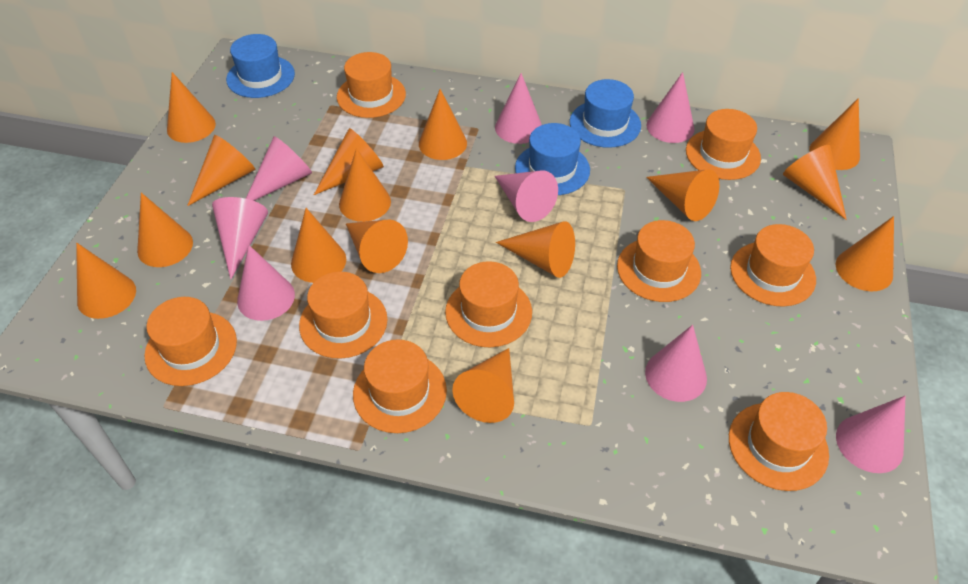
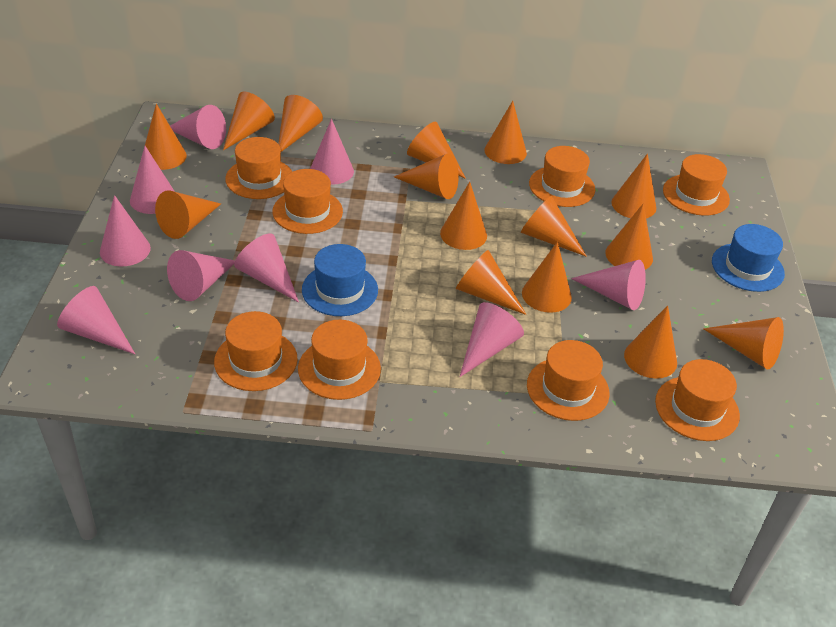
blue hat: 3 -> 2
orange hat: 9 -> 8
pink cone: 8 -> 9

